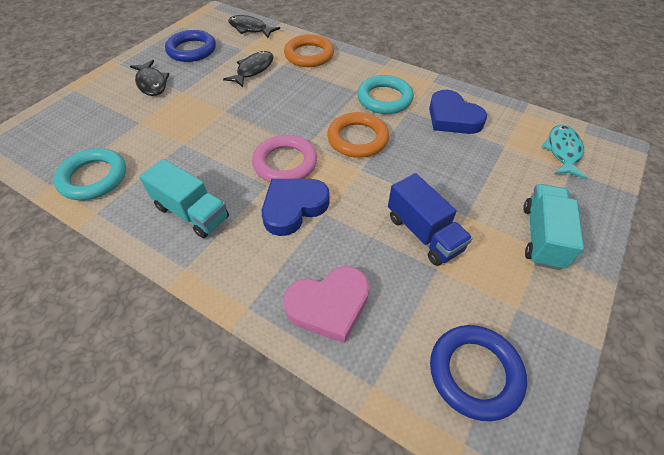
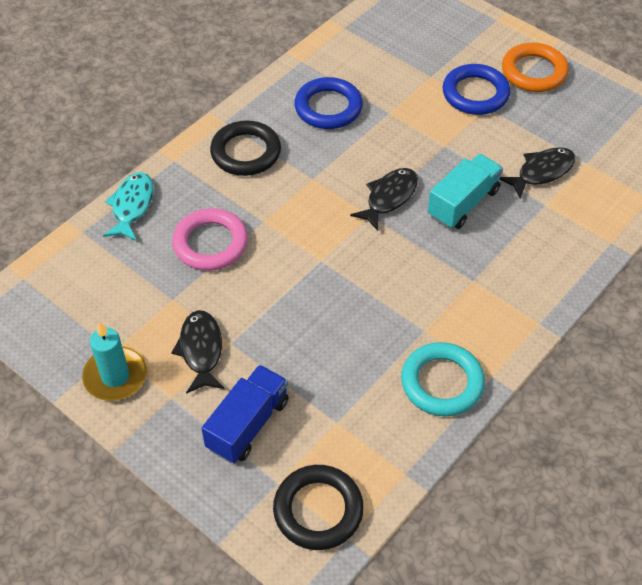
black ring: 0 -> 2
blue heart: 2 -> 0
orange ring: 2 -> 1
pink heart: 1 -> 0
turquoise candle: 0 -> 1
turquoise ring: 2 -> 1
turquoise truck: 2 -> 1

